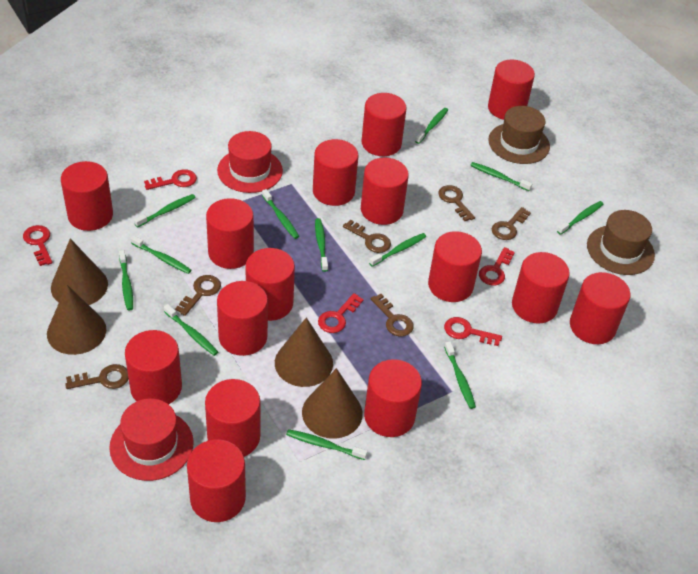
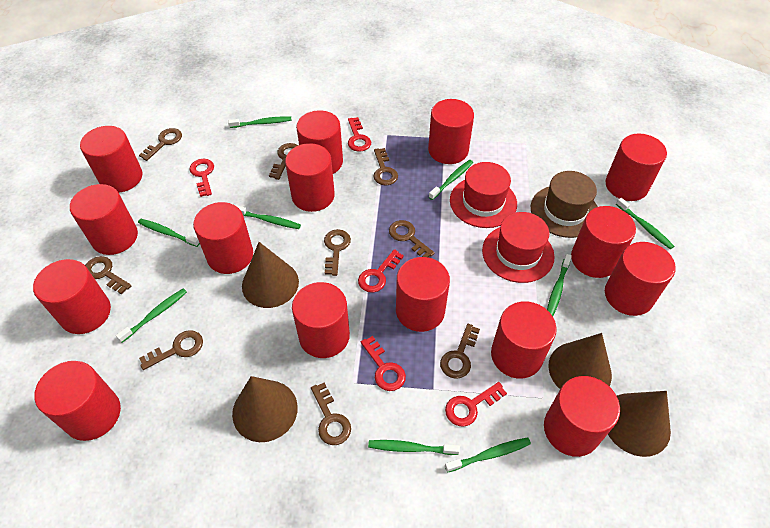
brown hat: 2 -> 1
brown key: 6 -> 9
green toothbrush: 12 -> 9

